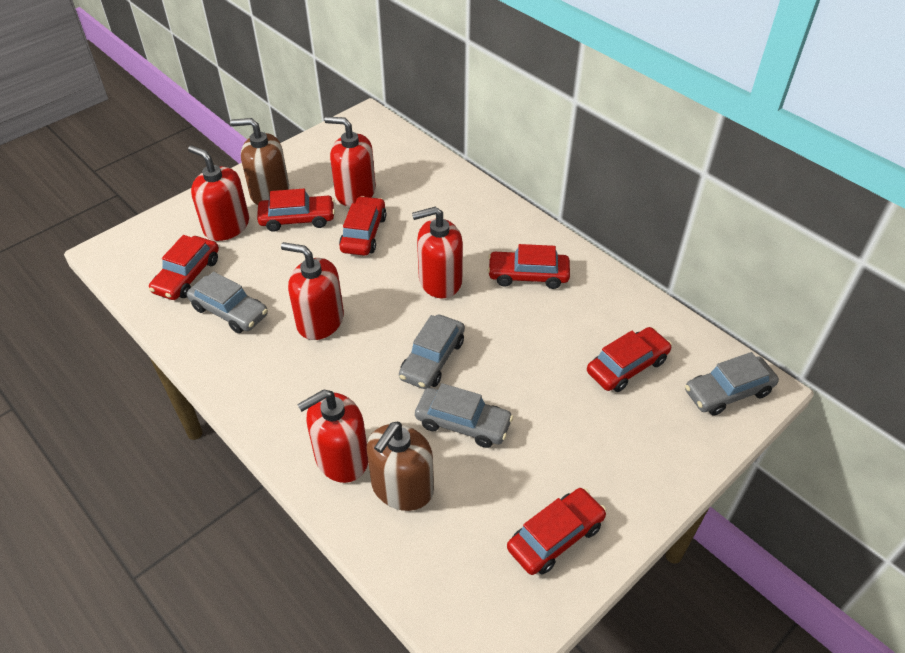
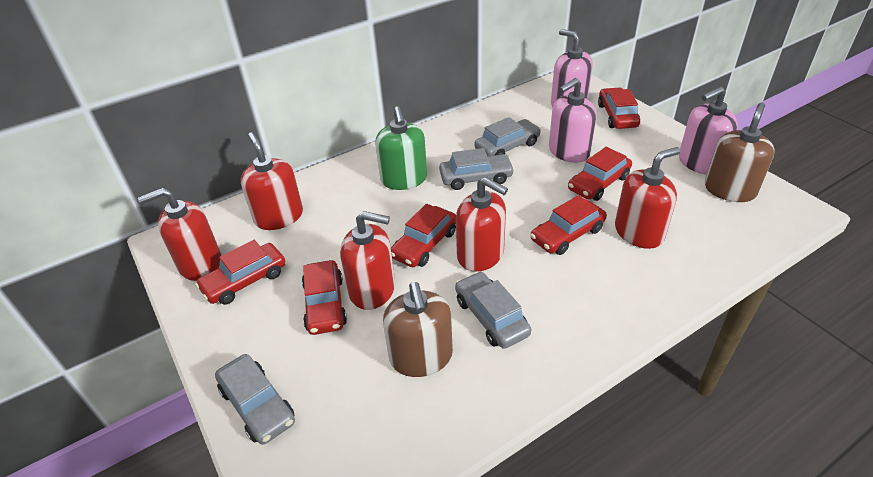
green soap dispenser: 0 -> 1
pink soap dispenser: 0 -> 3

